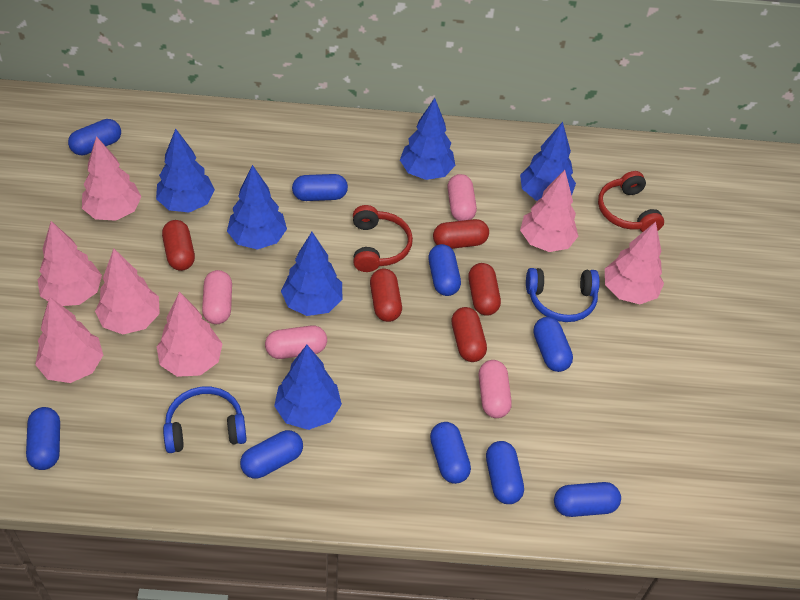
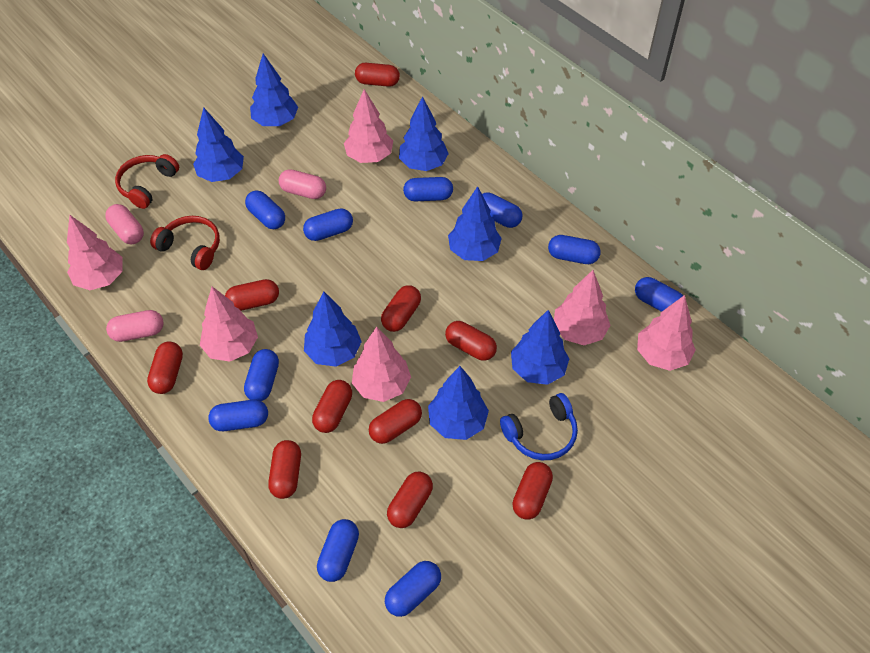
blue capsule: 9 -> 10
blue headphones: 2 -> 1
blue tree: 6 -> 7
pink capsule: 4 -> 3
pink tree: 7 -> 6
red capsule: 5 -> 10

